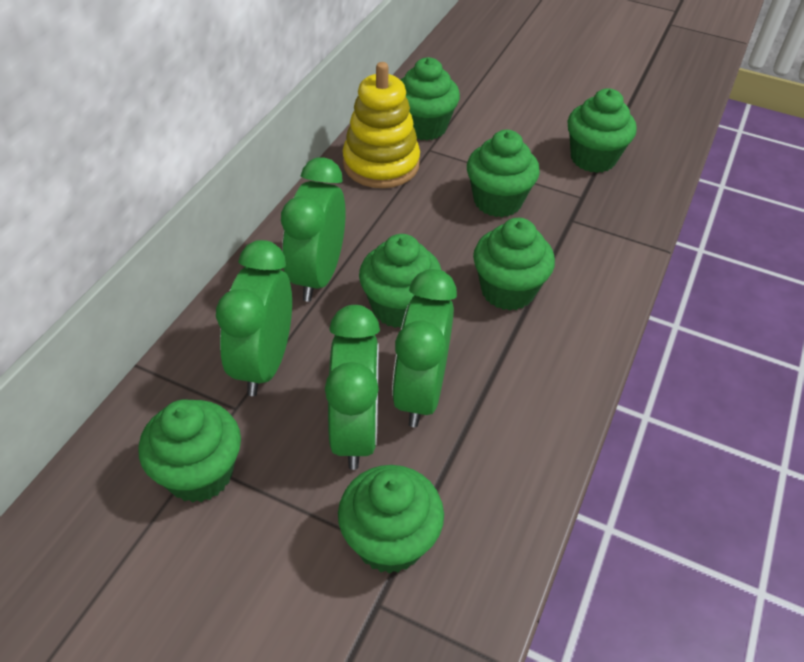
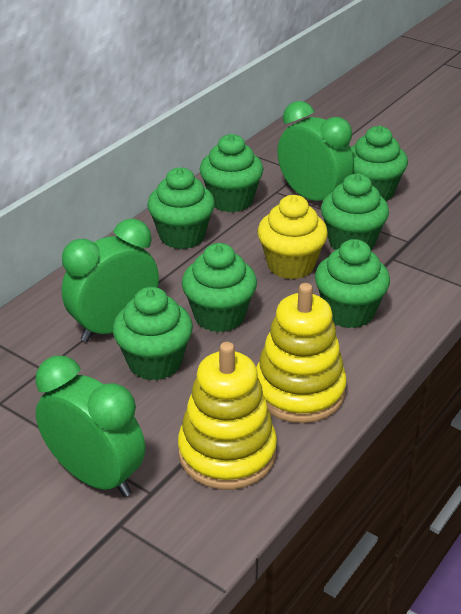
green clock: 4 -> 3
yellow cupcake: 0 -> 1
yellow stacking toy: 1 -> 2

